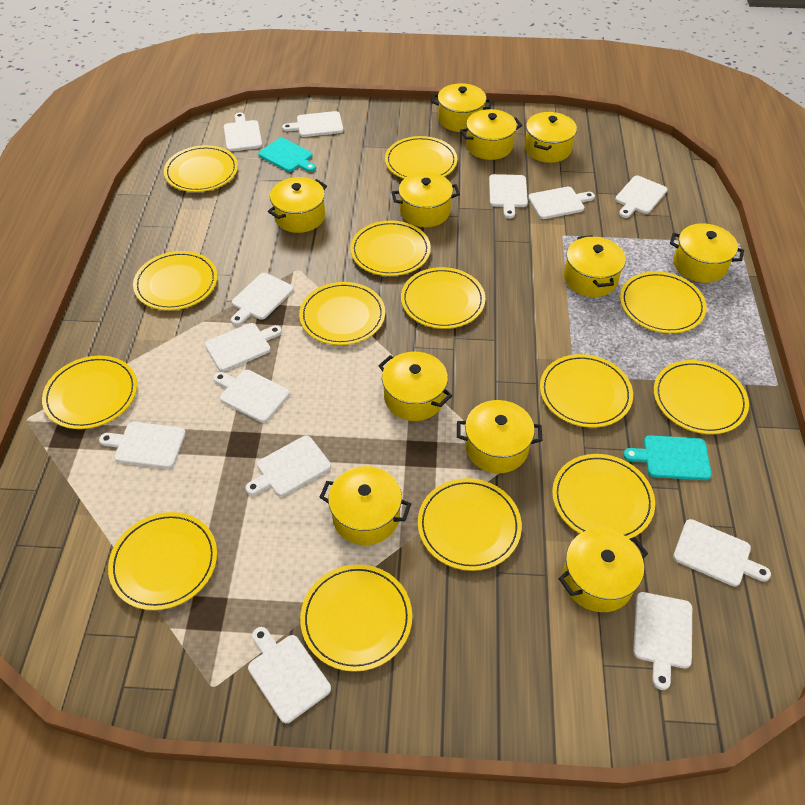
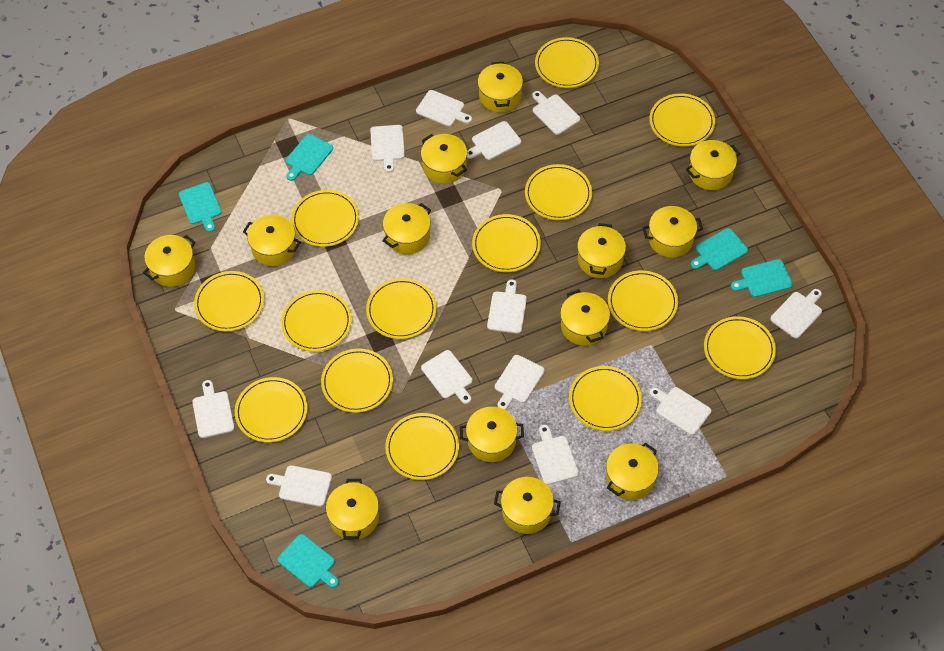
turquoise cutting board: 2 -> 5
white cutting board: 13 -> 12
yellow pot: 11 -> 13

